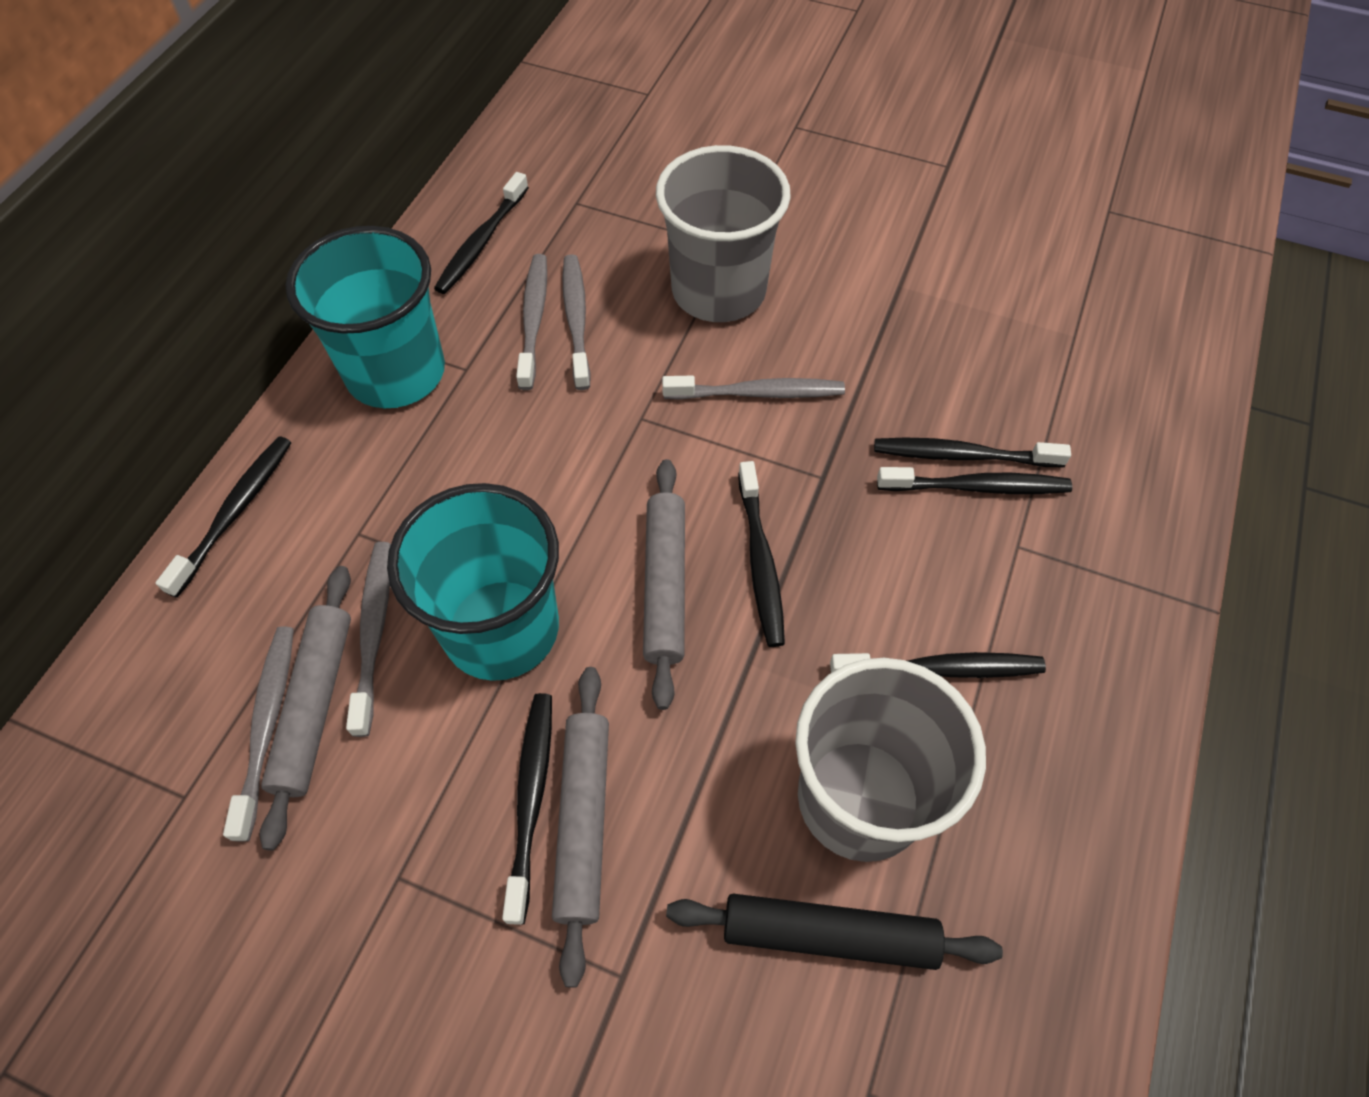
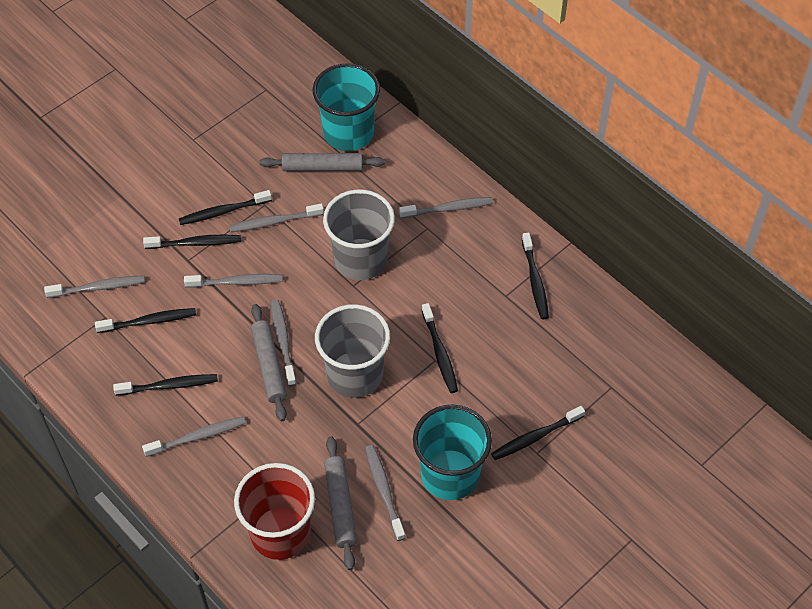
black rolling pin: 1 -> 0
grey toothbrush: 5 -> 7
red cup: 0 -> 1

